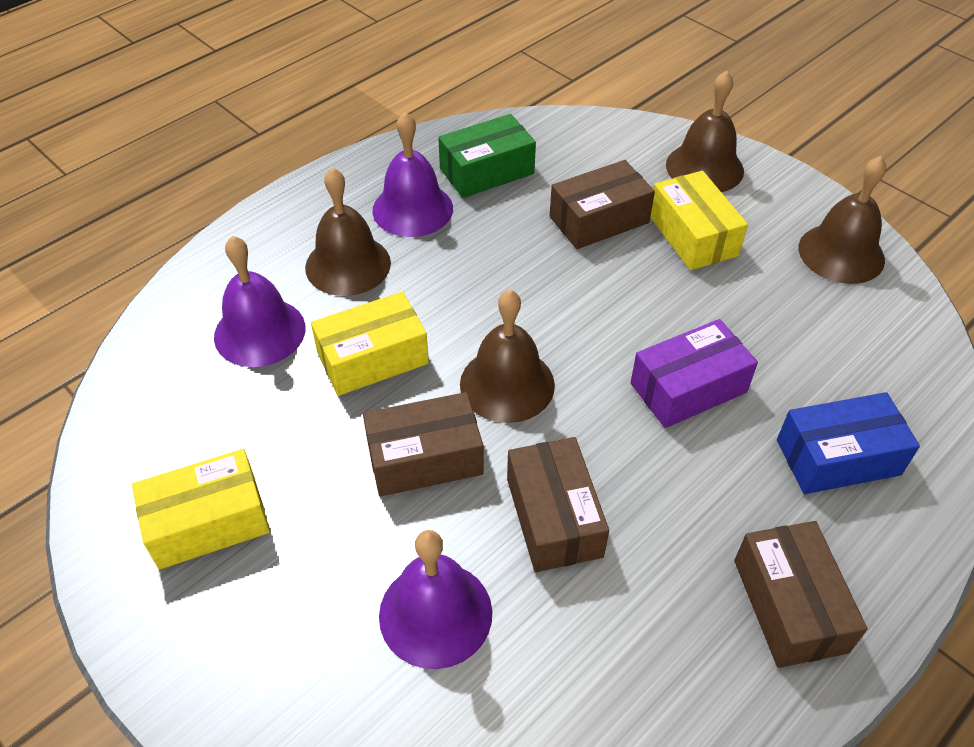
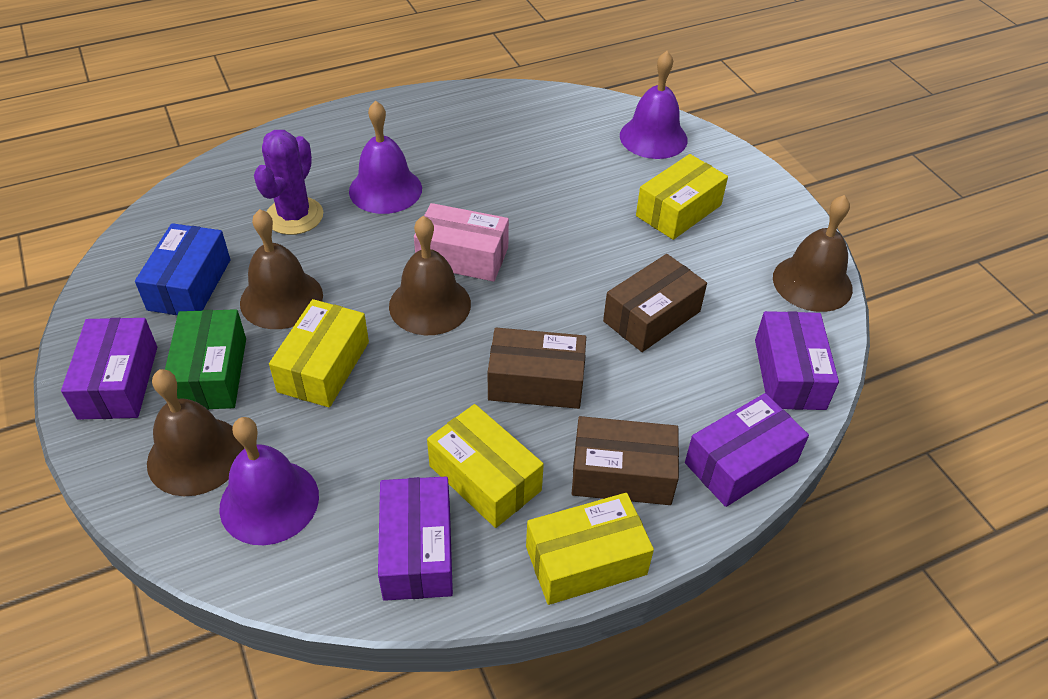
brown box: 4 -> 3
pink box: 0 -> 1
purple box: 1 -> 4
purple cactus: 0 -> 1
yellow box: 3 -> 4

